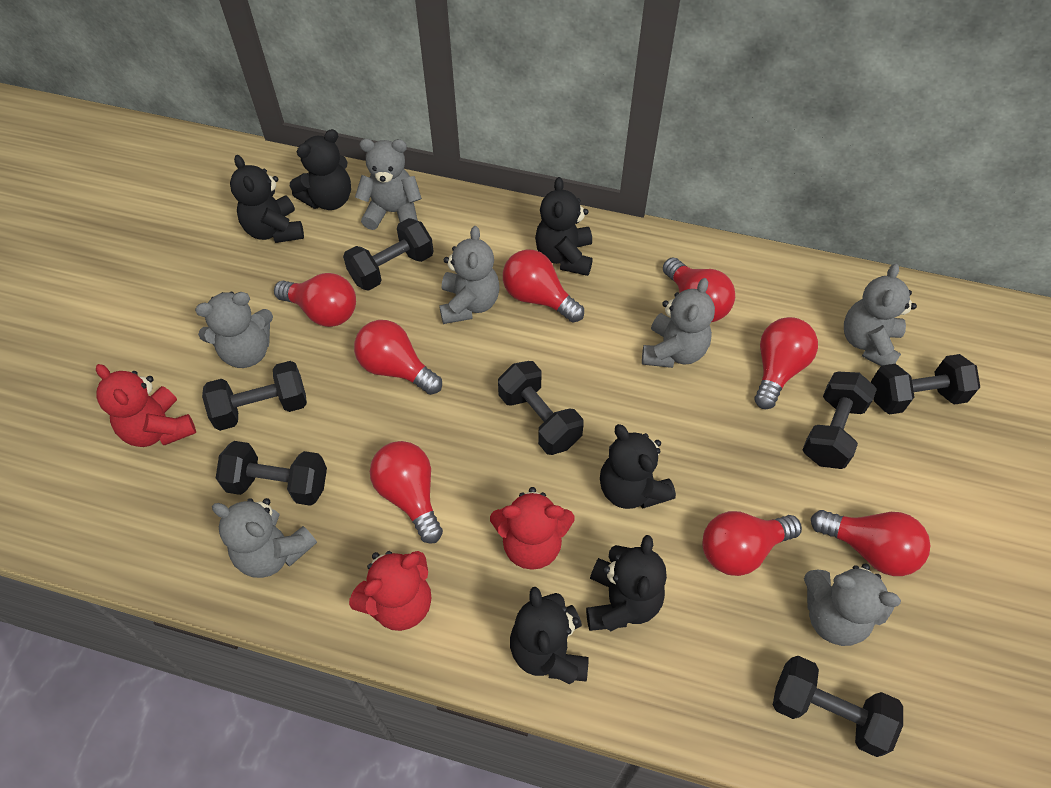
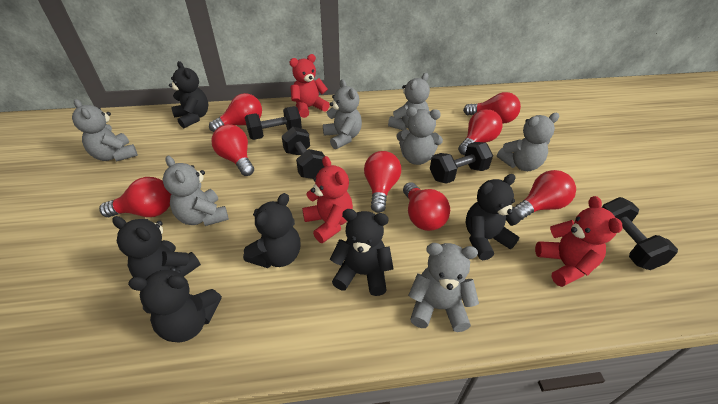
black dumbbell: 7 -> 4

